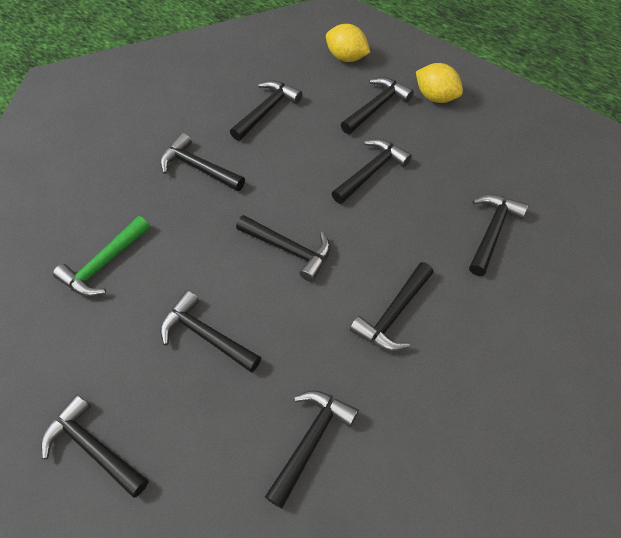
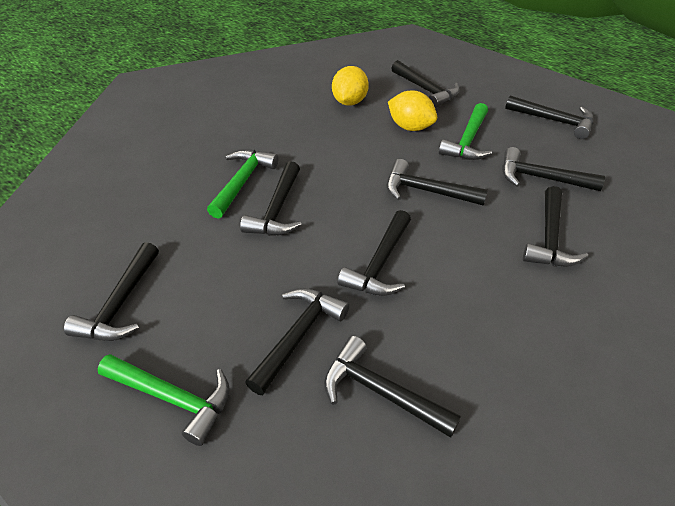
green hammer: 1 -> 3

